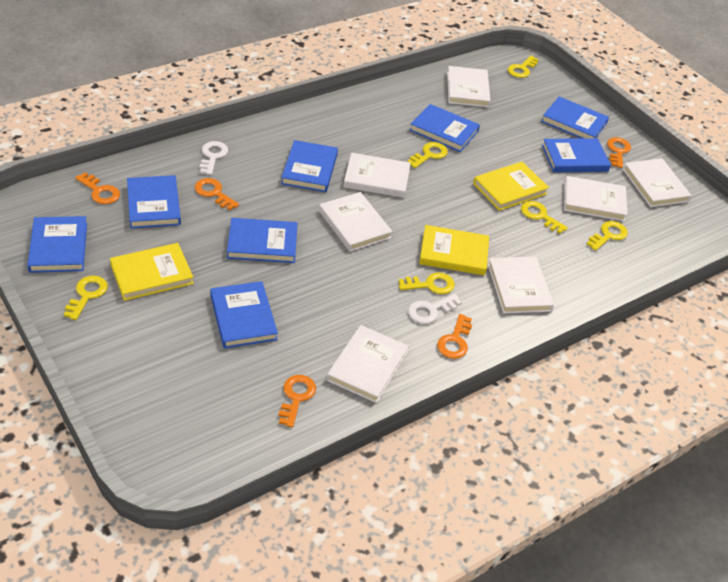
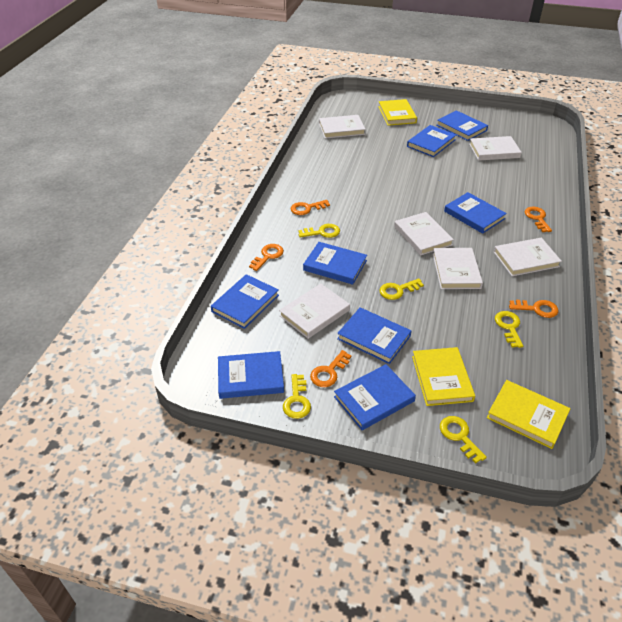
white book: 7 -> 6
white key: 2 -> 0
yellow key: 6 -> 5

